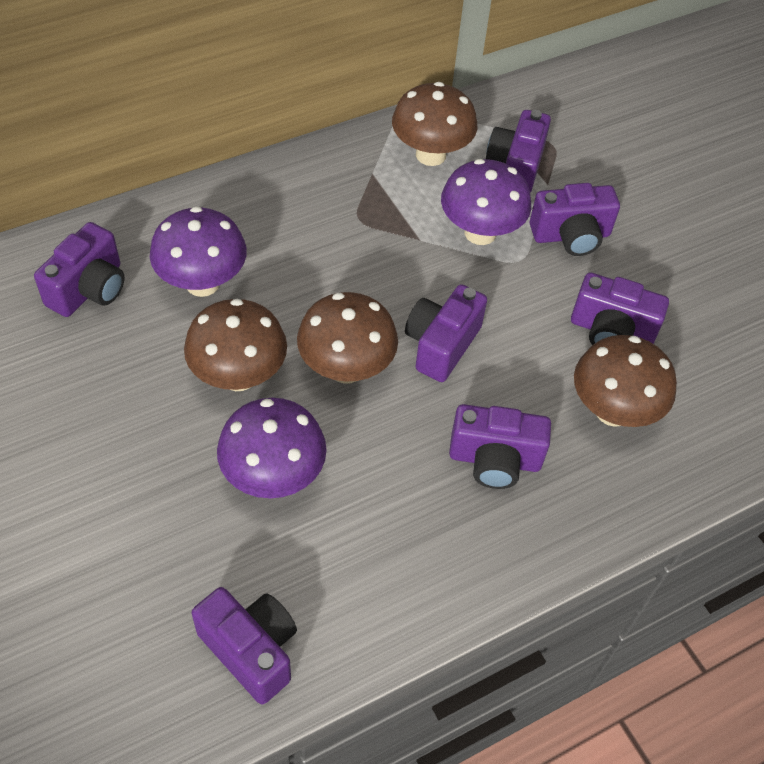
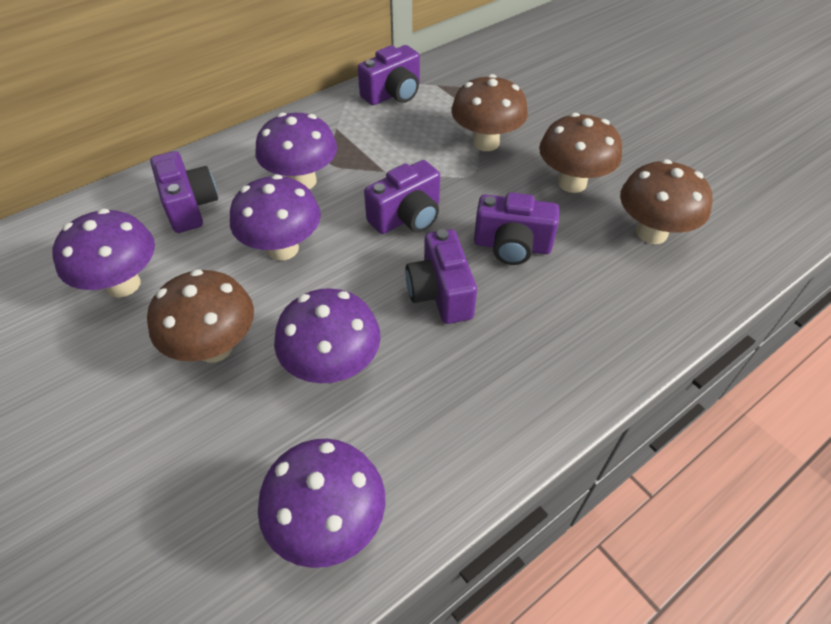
purple camera: 7 -> 5
purple mushroom: 3 -> 5

